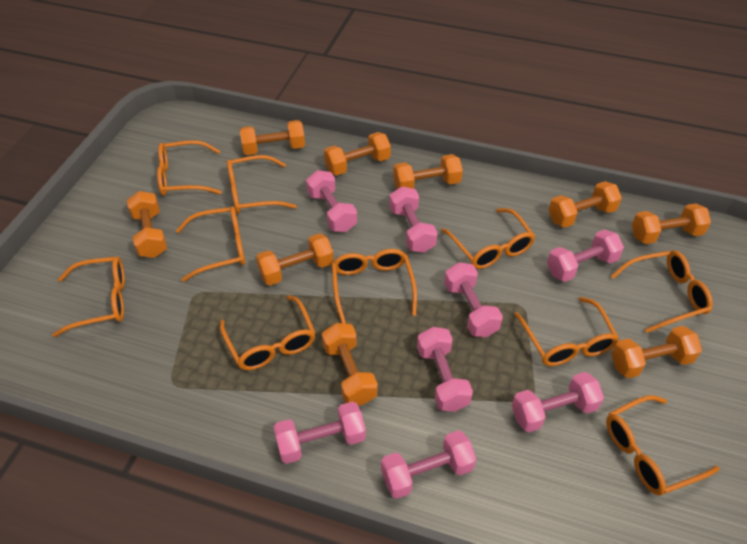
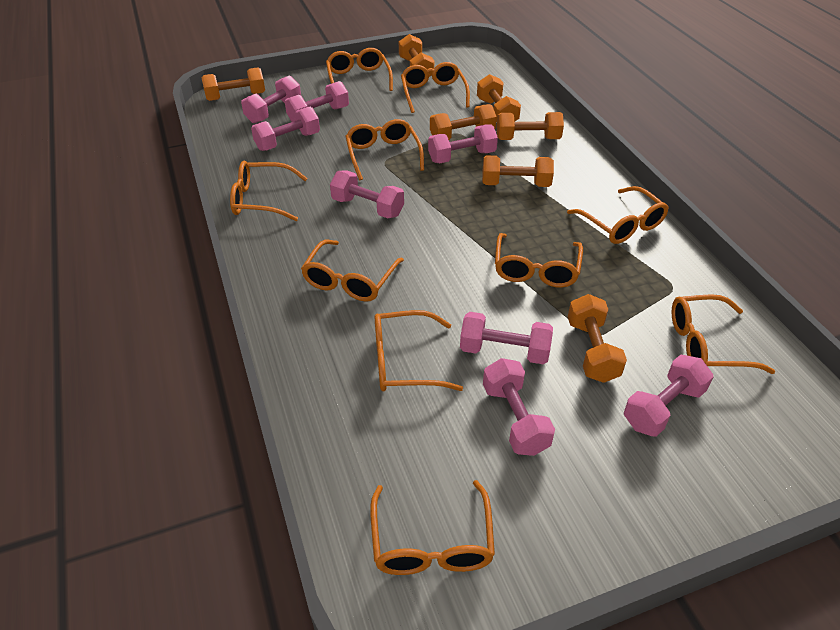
orange dumbbell: 9 -> 7

